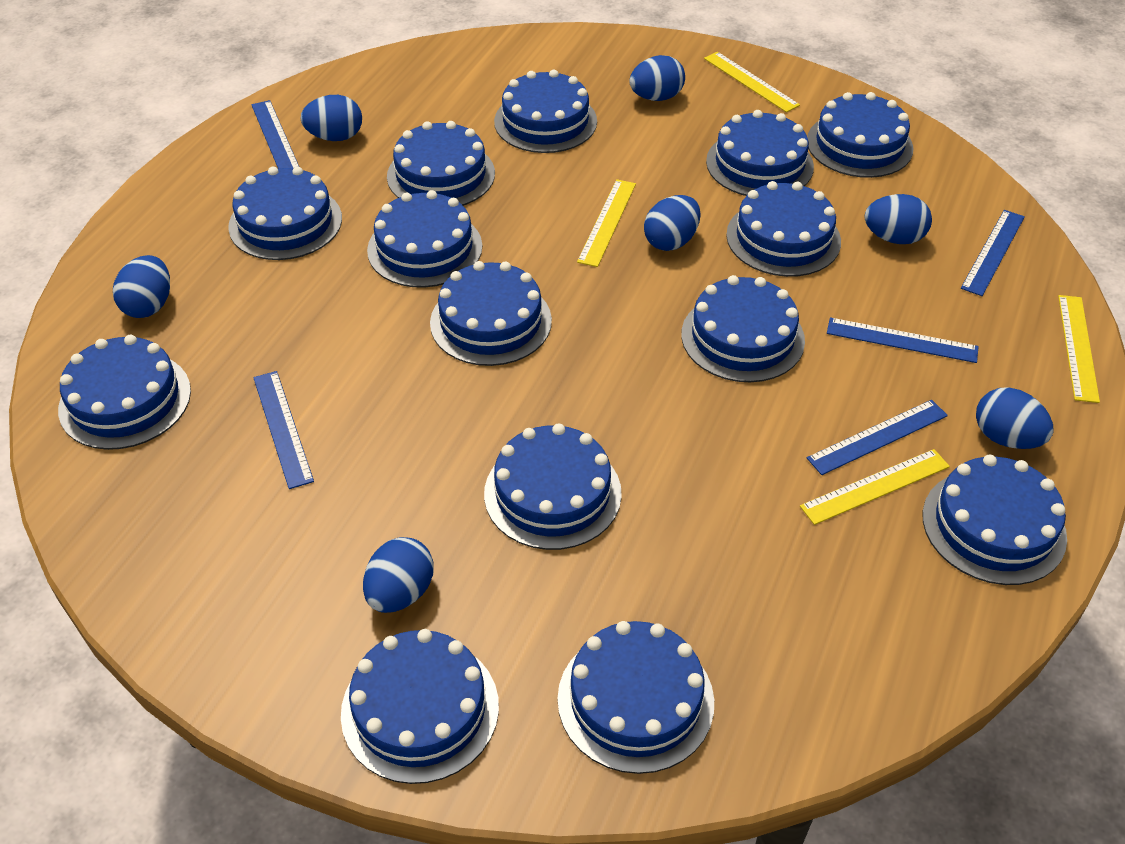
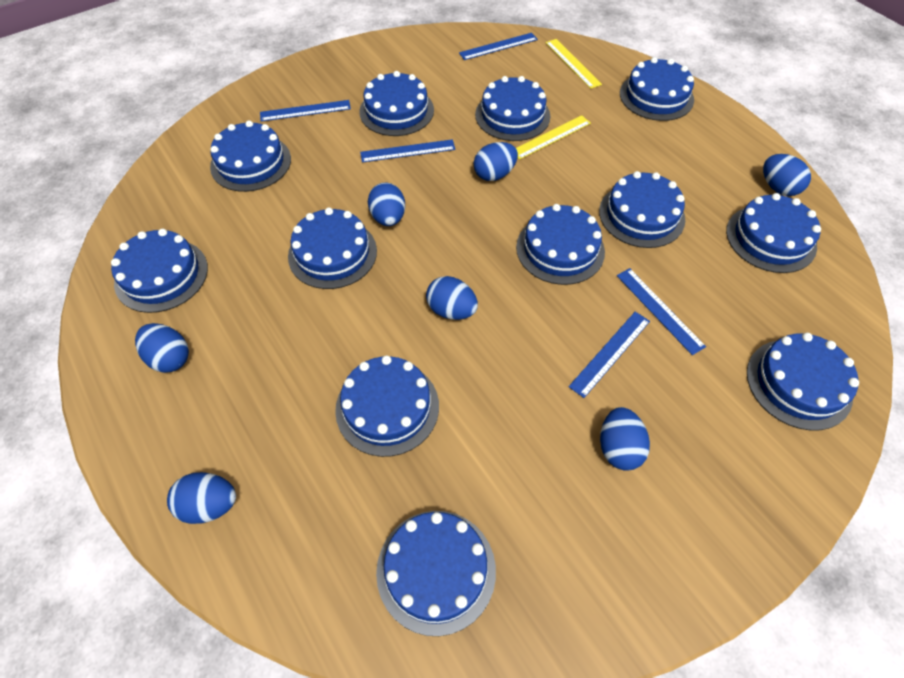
blue cake: 14 -> 12
yellow ruler: 4 -> 2

